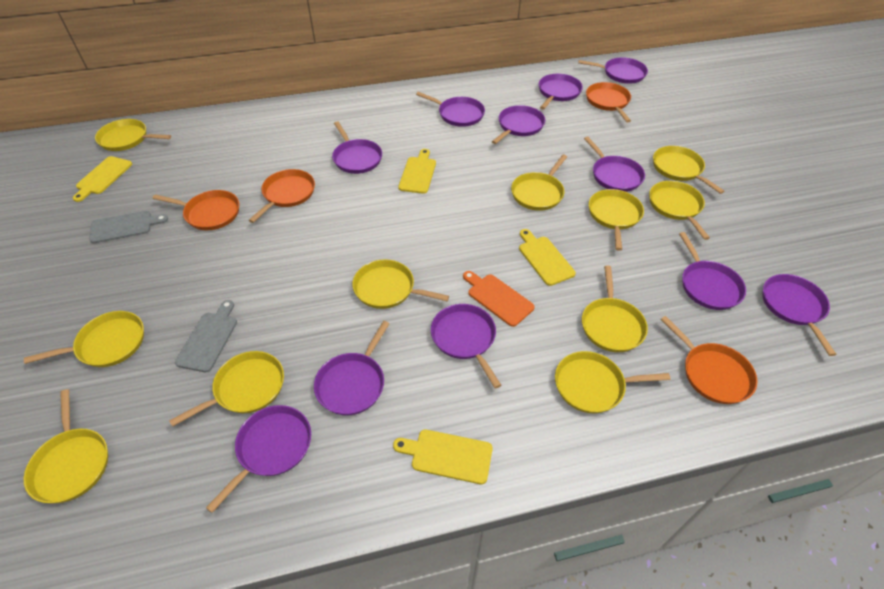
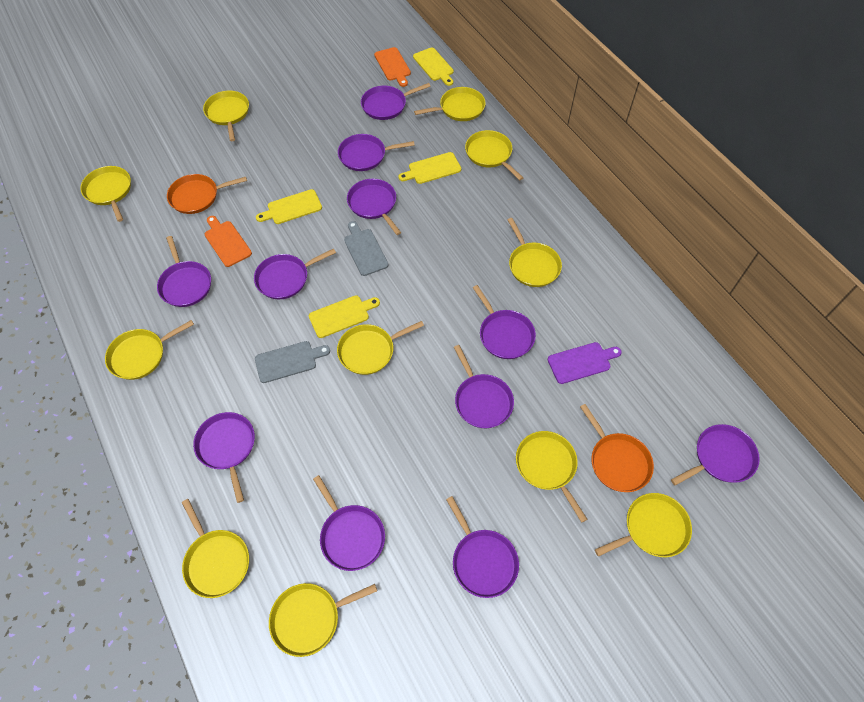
orange cutting board: 1 -> 2
orange pan: 4 -> 2
purple cutting board: 0 -> 1

